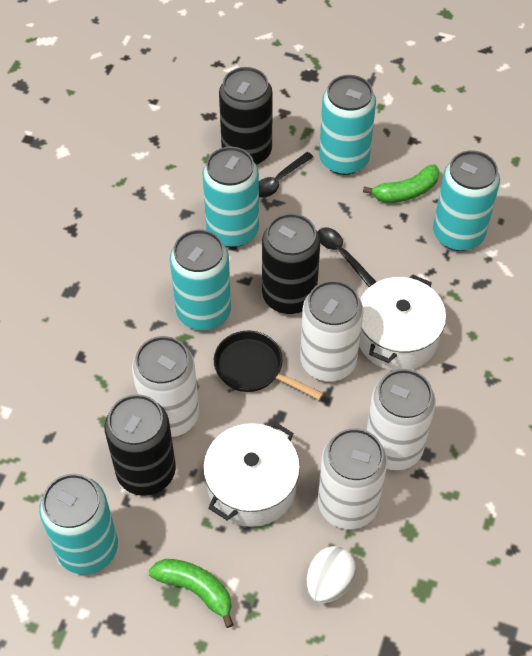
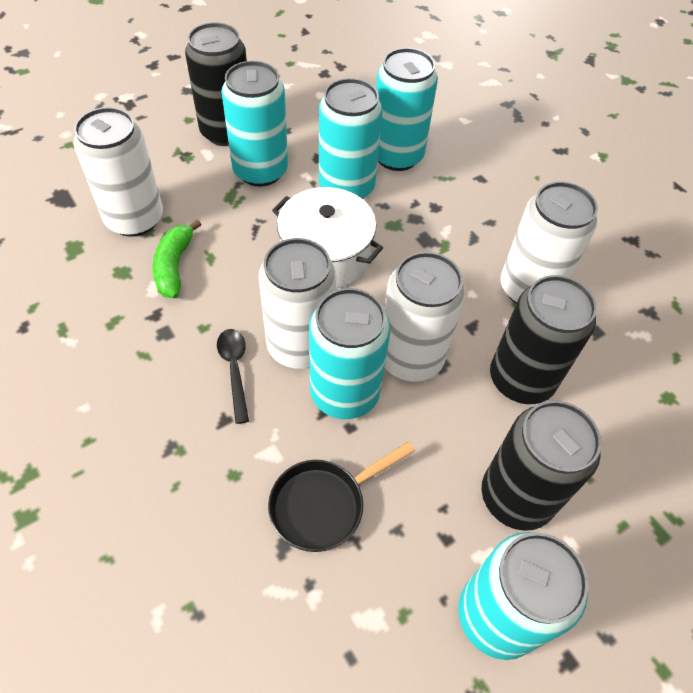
black spoon: 2 -> 1
green banana: 2 -> 1
white egg: 1 -> 0
white pot: 2 -> 1

